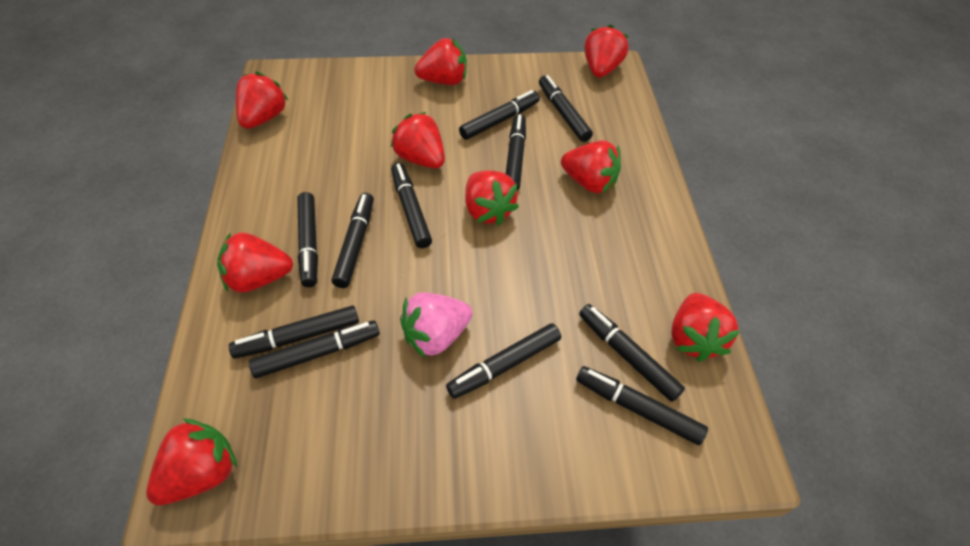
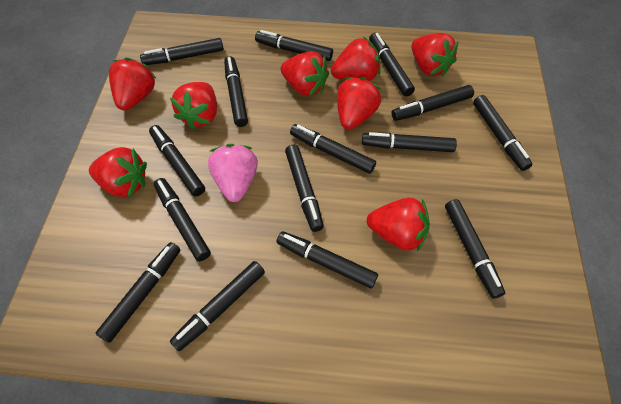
black marker: 11 -> 15
red strawberry: 9 -> 8

